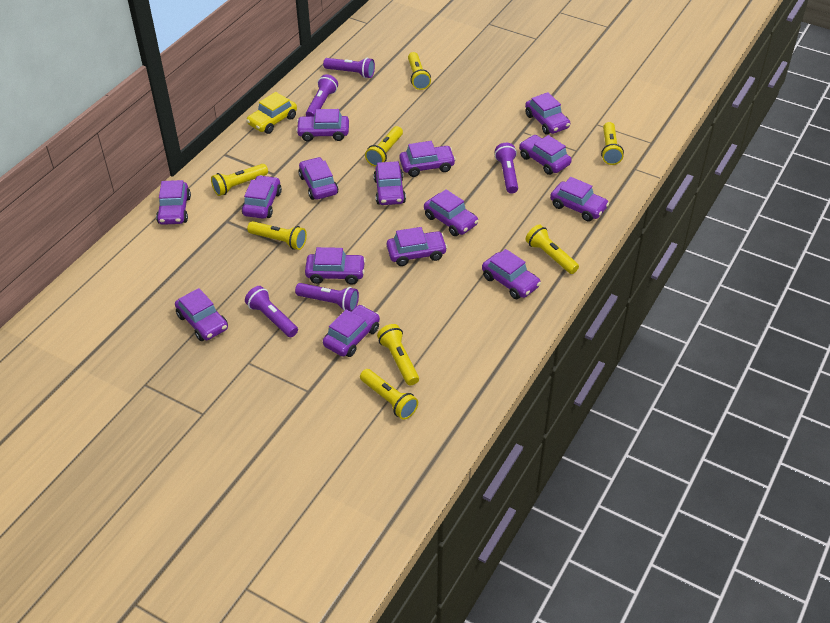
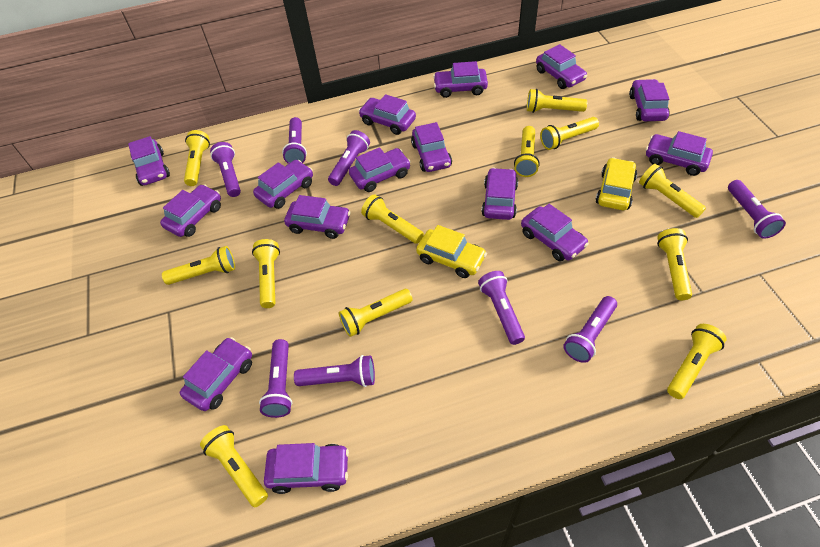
purple flashlight: 5 -> 8
yellow car: 1 -> 2
yellow flashlight: 8 -> 12

